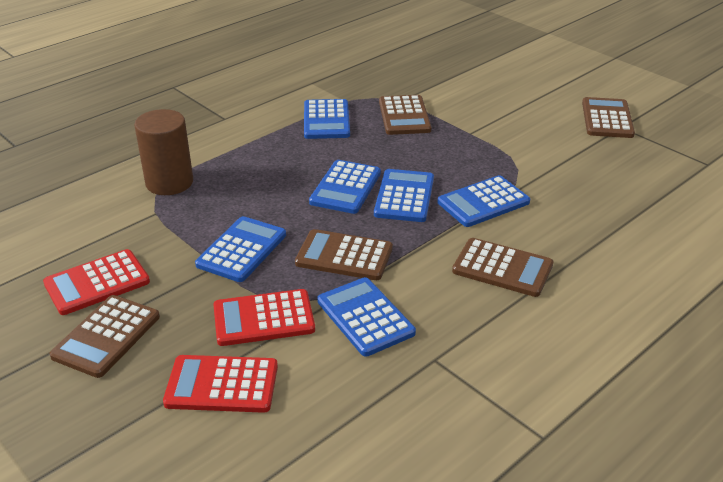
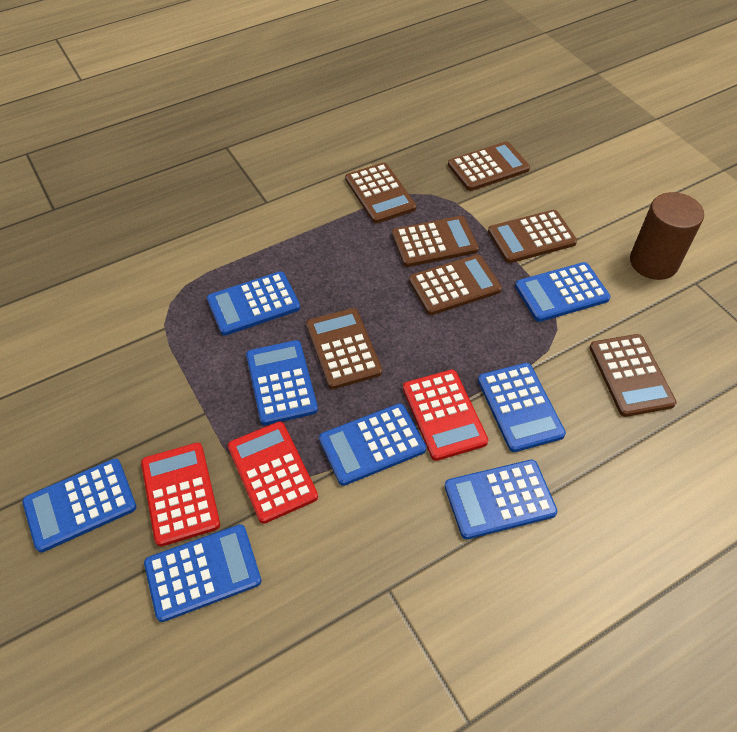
blue calculator: 6 -> 8
brown calculator: 5 -> 7

